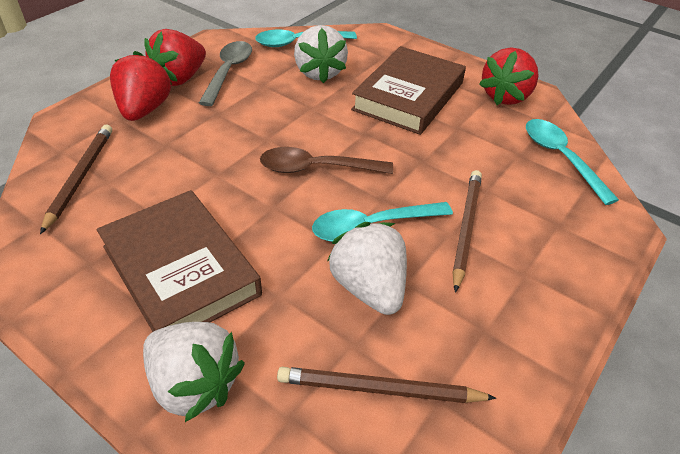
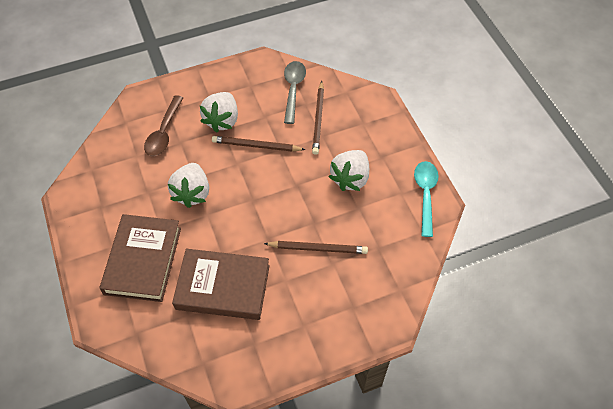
red strawberry: 3 -> 0
turquoise spoon: 3 -> 1

